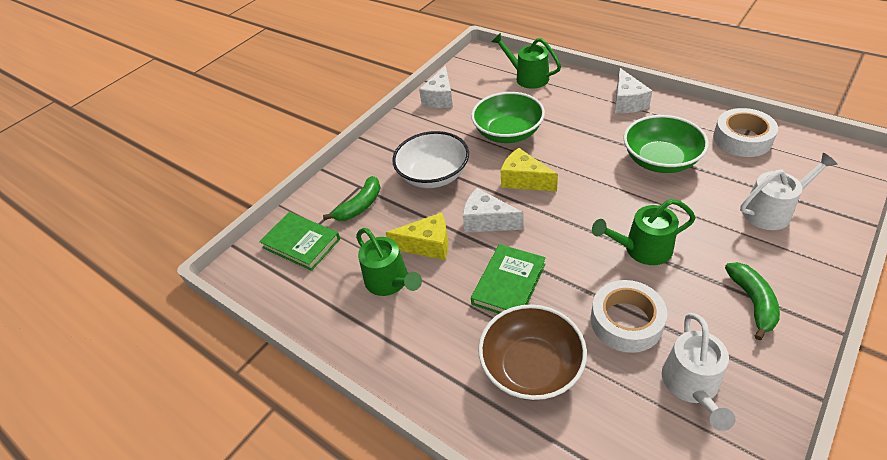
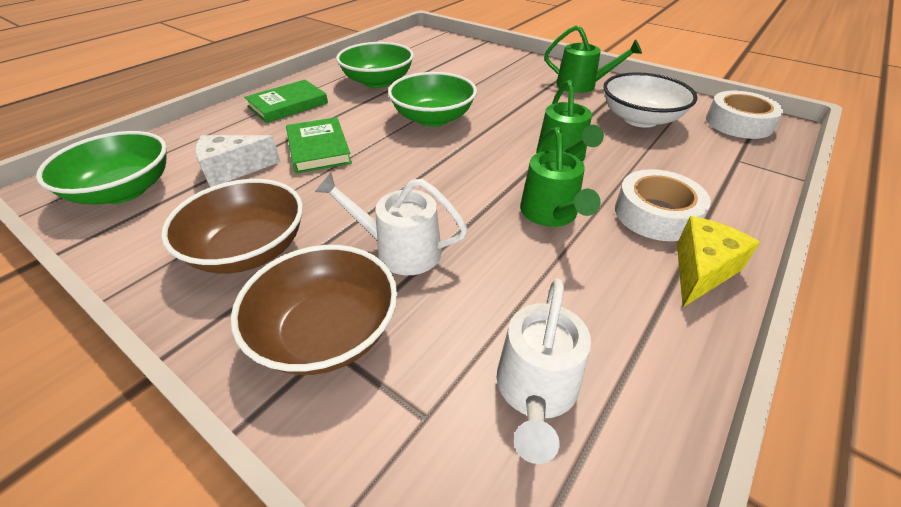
brown bowl: 1 -> 2
green banana: 2 -> 0
green bowl: 2 -> 3
white cheese: 3 -> 1
yellow cheese: 2 -> 1

